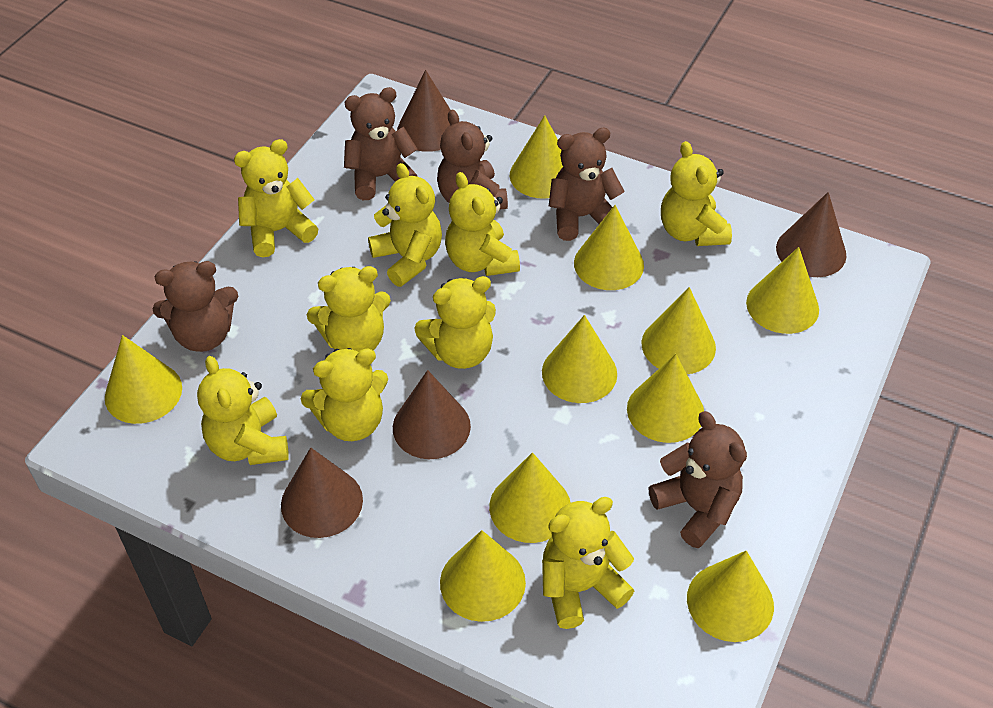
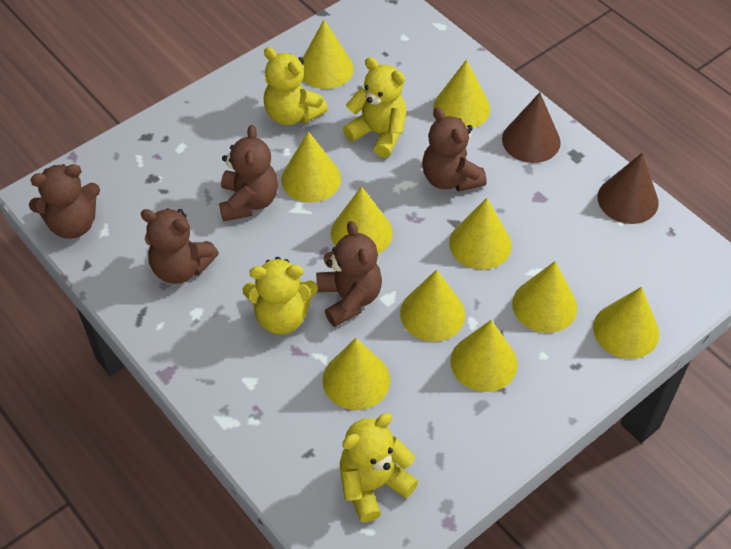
brown cone: 4 -> 2
yellow teddy bear: 9 -> 4

